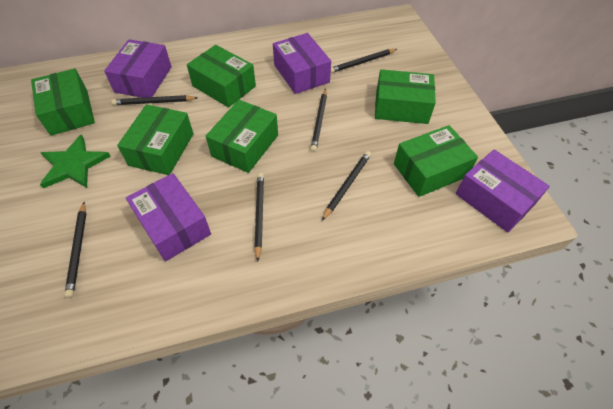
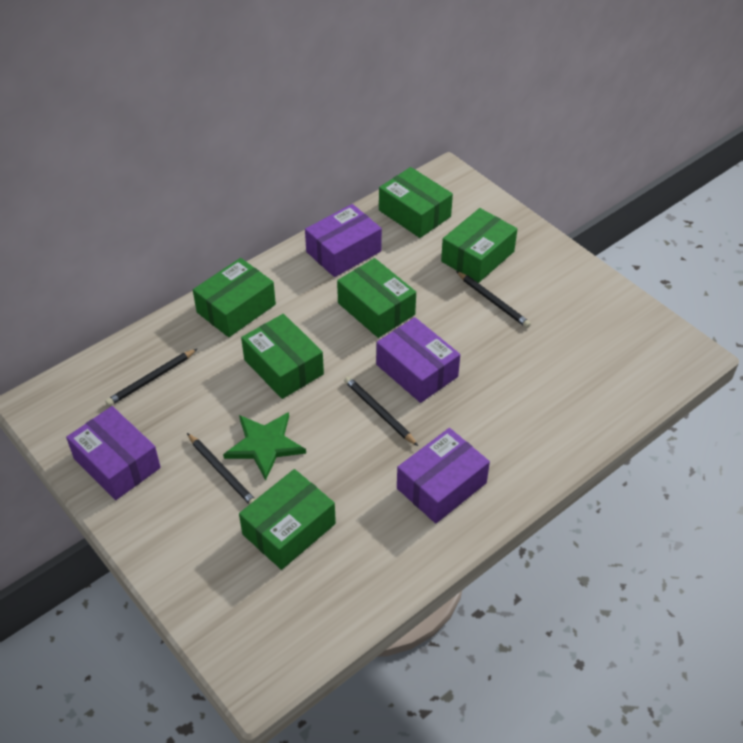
black pencil: 6 -> 4

